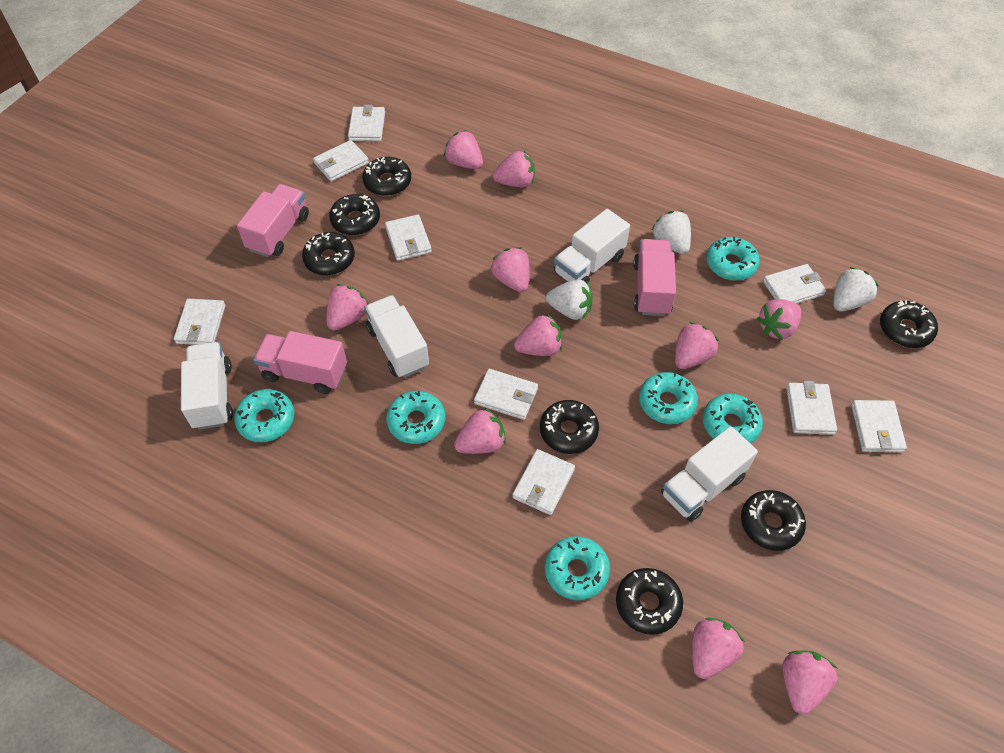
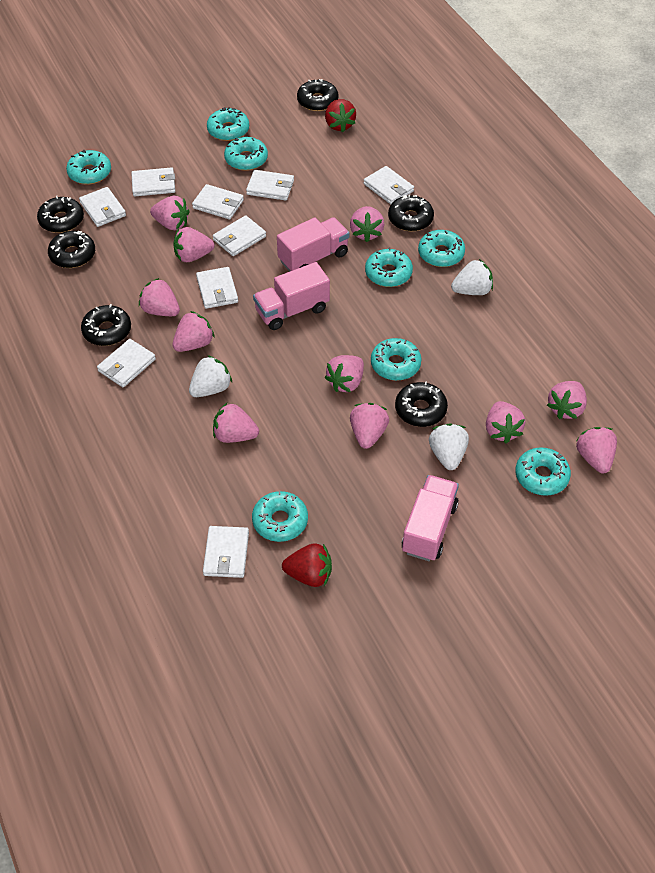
black donut: 7 -> 6
pink strawberry: 10 -> 11
red strawberry: 0 -> 2
turquoise donut: 6 -> 8
white truck: 4 -> 0

